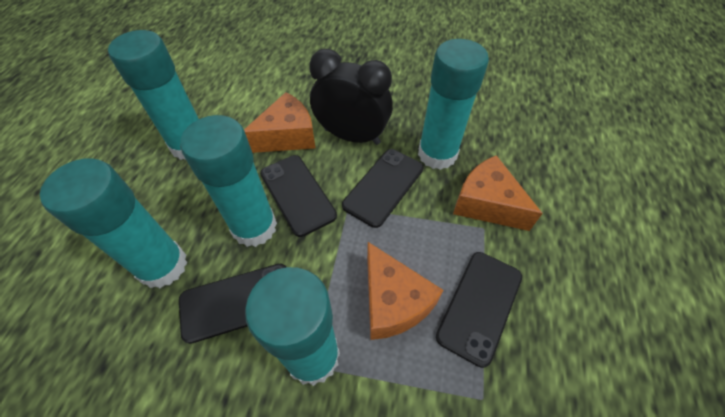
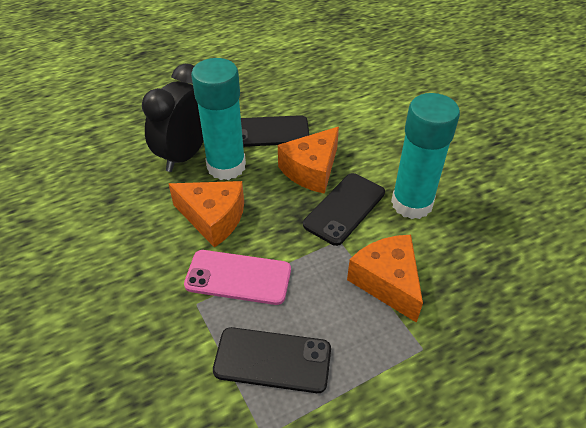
black phone: 4 -> 3
pink phone: 0 -> 1
turquoise glue stick: 5 -> 2

